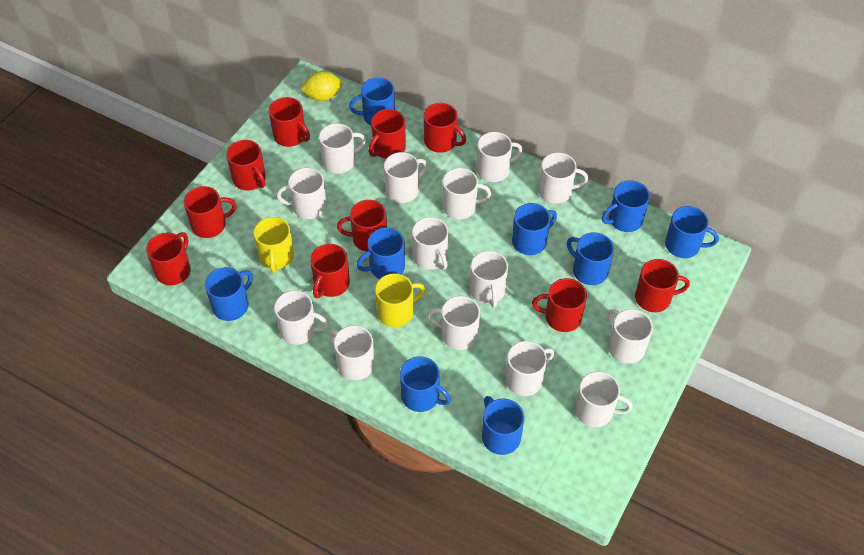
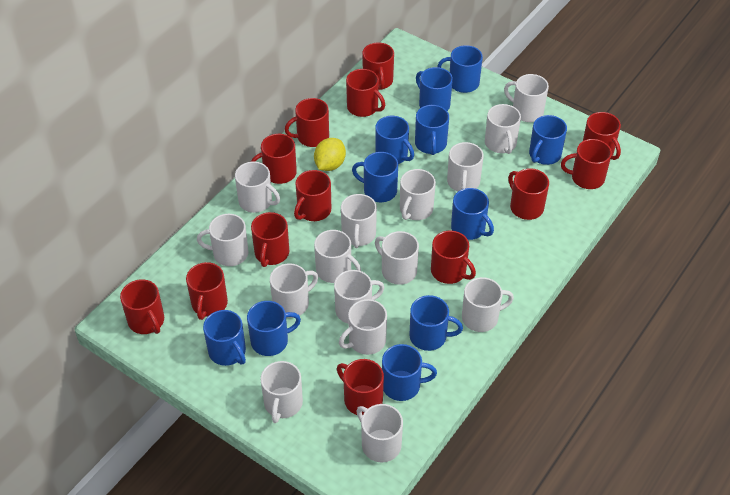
blue mug: 9 -> 11
red mug: 10 -> 13
white mug: 14 -> 15
yellow mug: 2 -> 0

